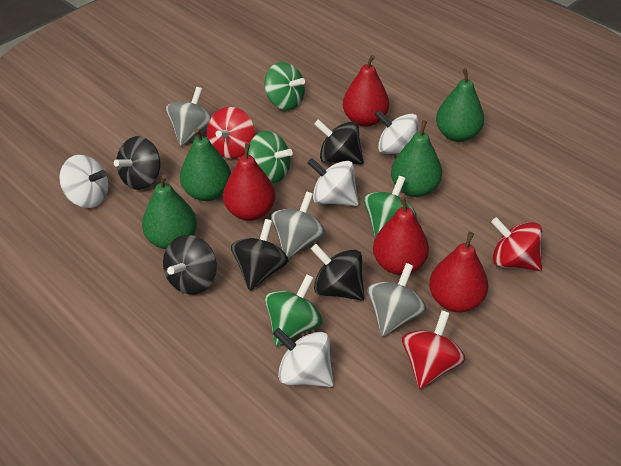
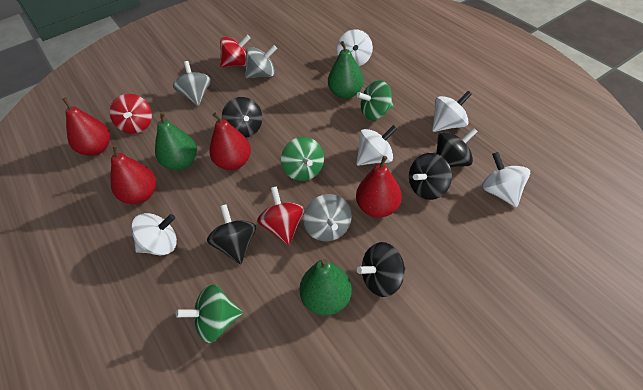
green pear: 4 -> 3
green spinning top: 4 -> 3
white spinning top: 4 -> 5

